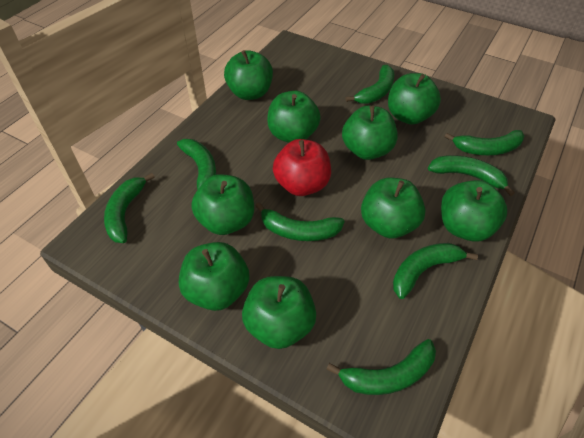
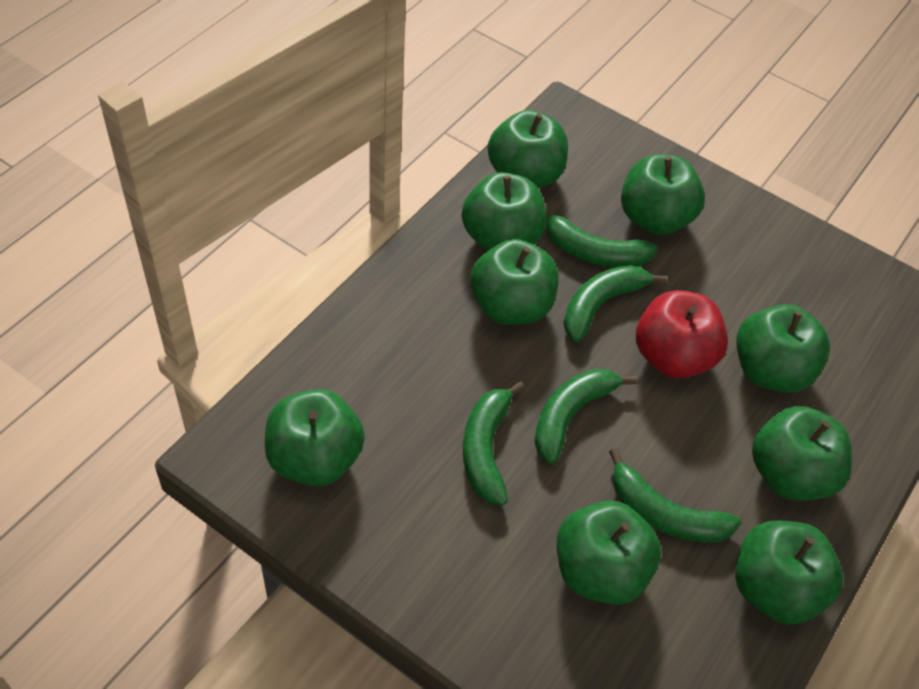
green banana: 8 -> 5

